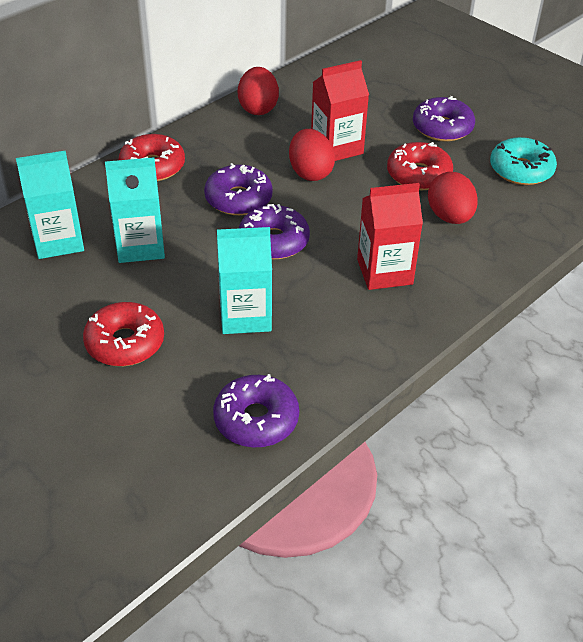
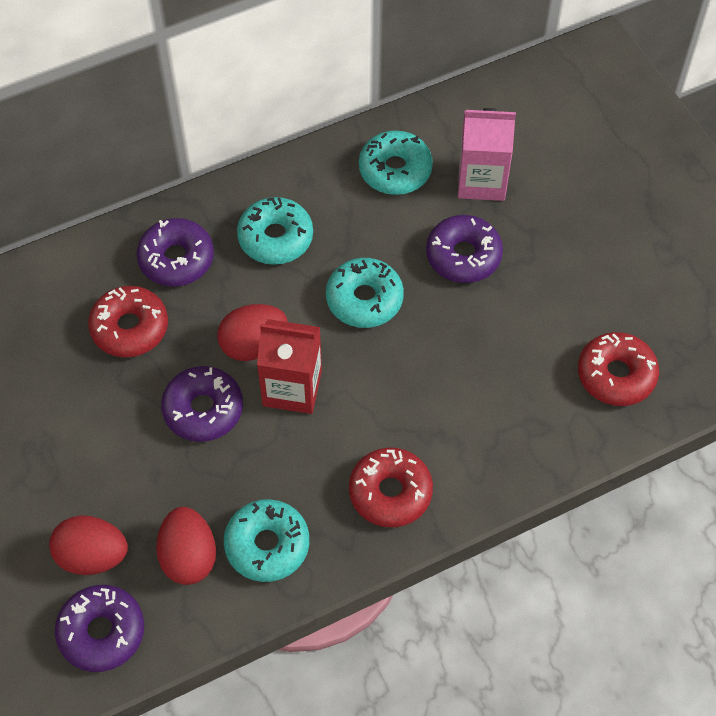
pink carton: 0 -> 1
red carton: 2 -> 1
turquoise carton: 3 -> 0
turquoise donut: 1 -> 4

